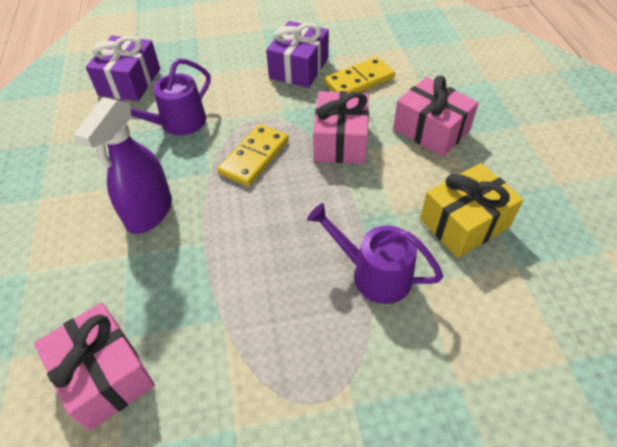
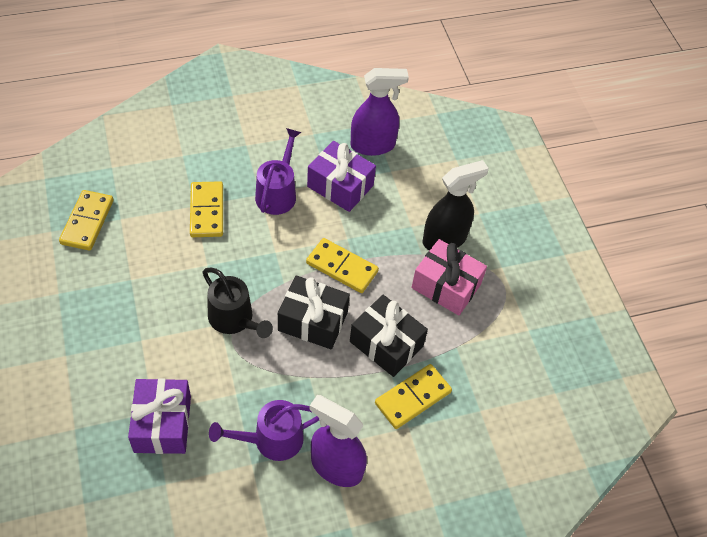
black gift: 0 -> 2
black spray bottle: 0 -> 1
black watering can: 0 -> 1
pink gift: 3 -> 1
purple spray bottle: 1 -> 2
yellow domino: 2 -> 4
yellow gift: 1 -> 0

